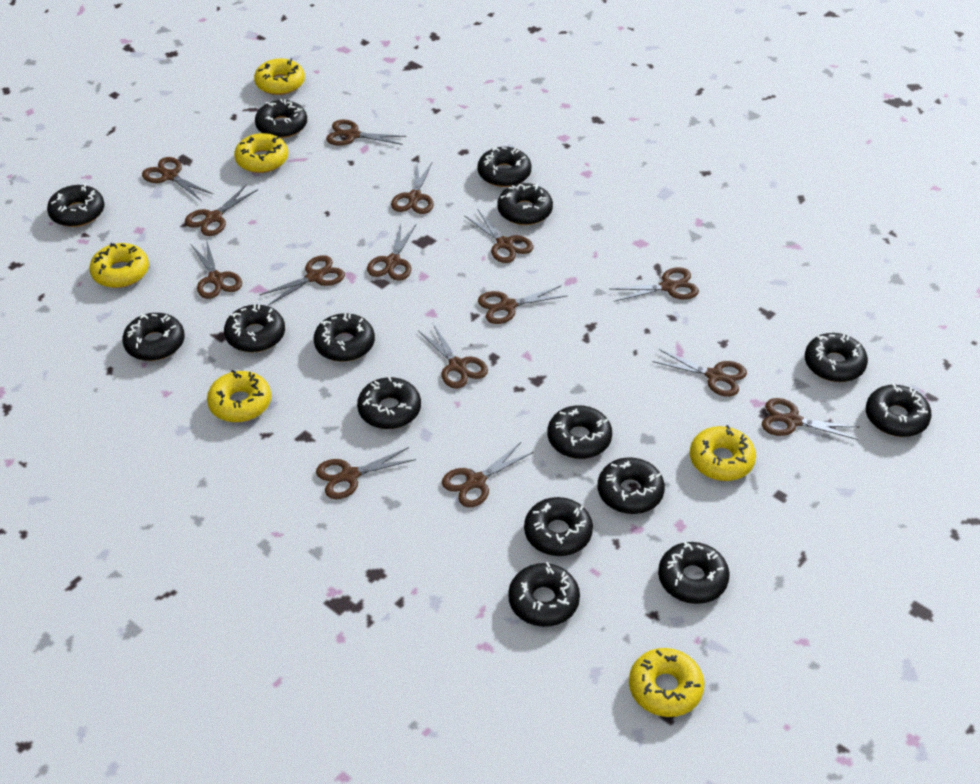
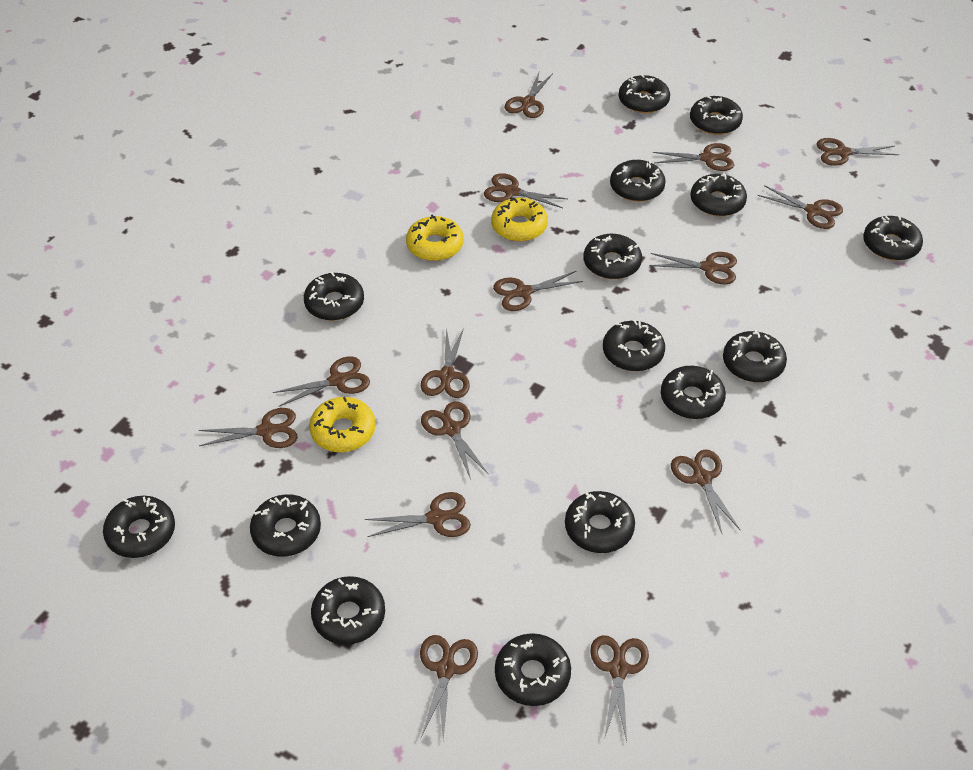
yellow donut: 6 -> 3

